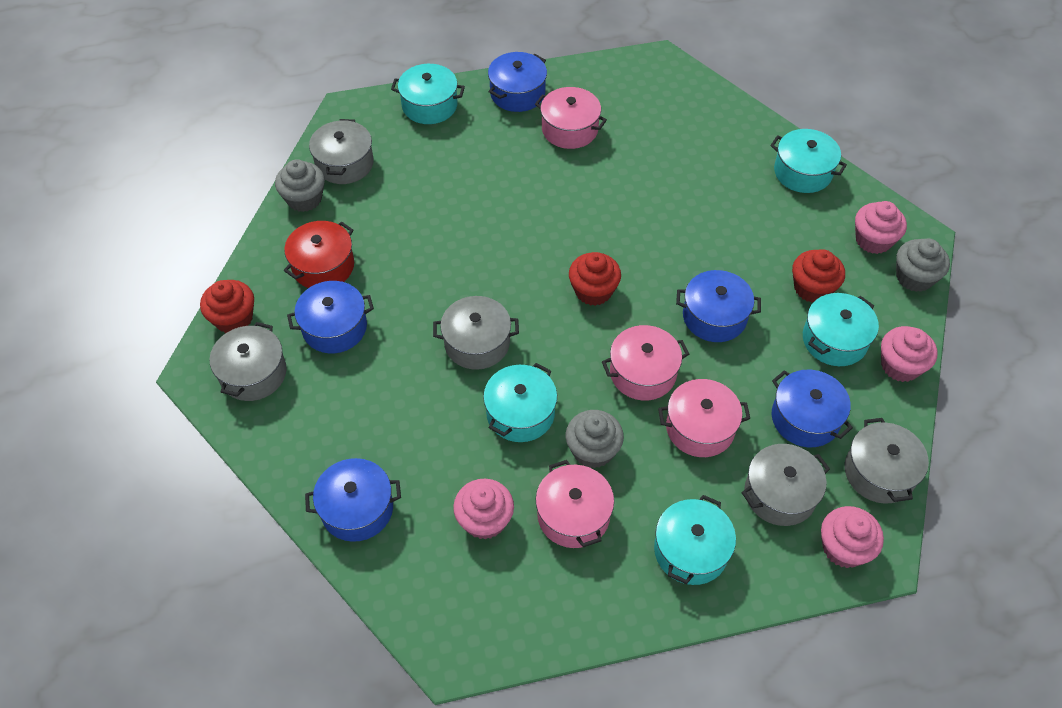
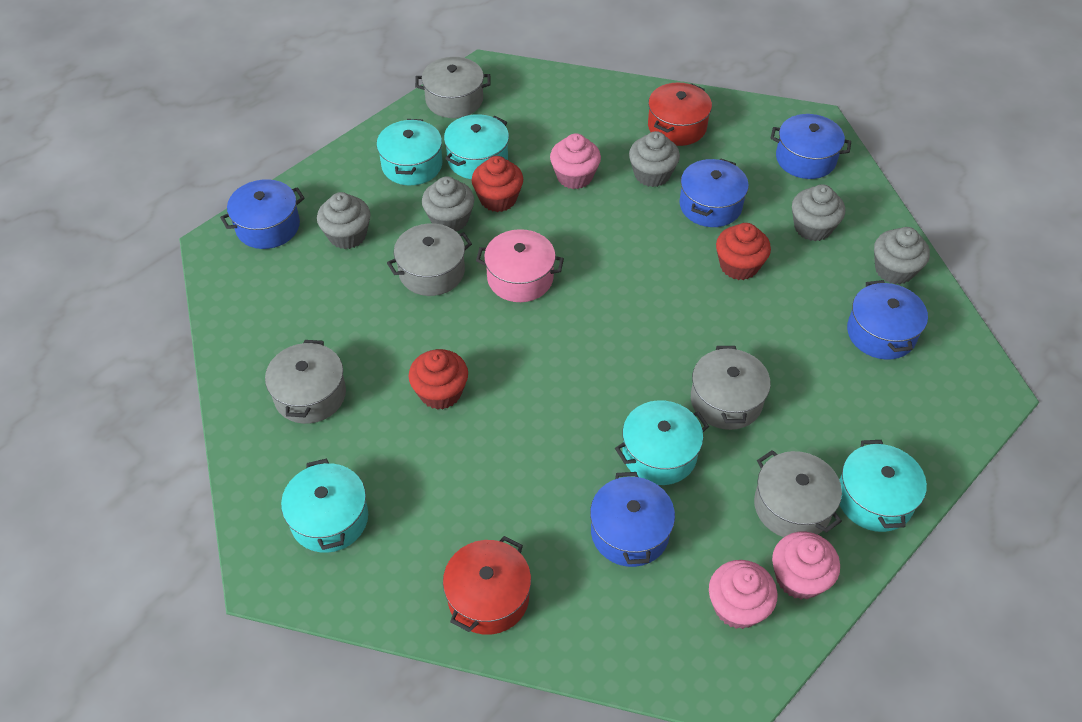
grey cupcake: 3 -> 5
pink cupcake: 4 -> 3
pink pot: 4 -> 1
red pot: 1 -> 2

